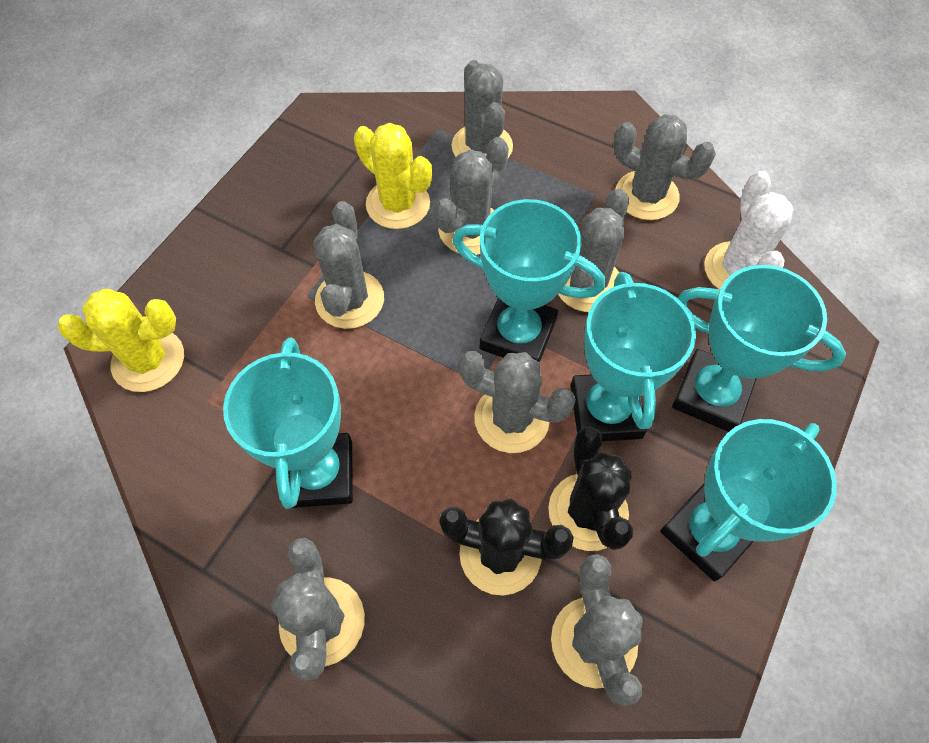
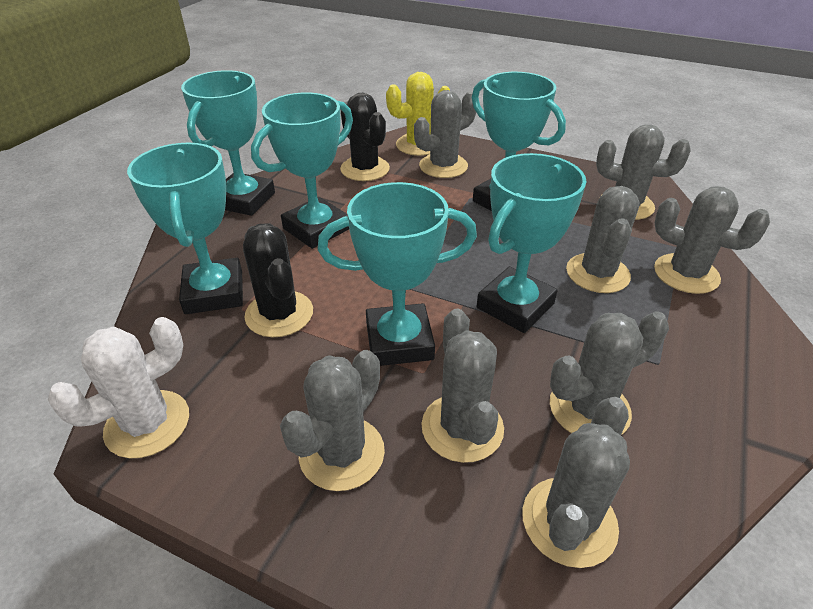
turquoise trophy: 5 -> 6
yellow cactus: 2 -> 1

